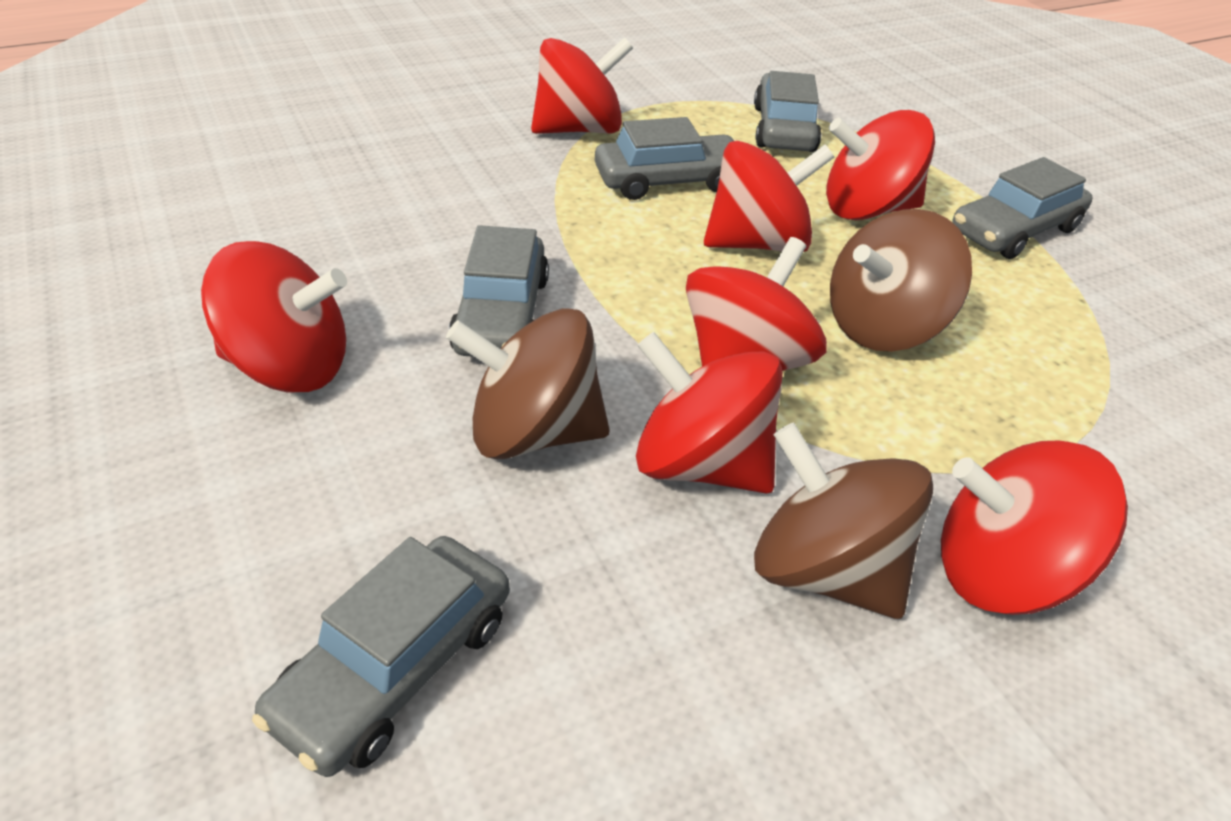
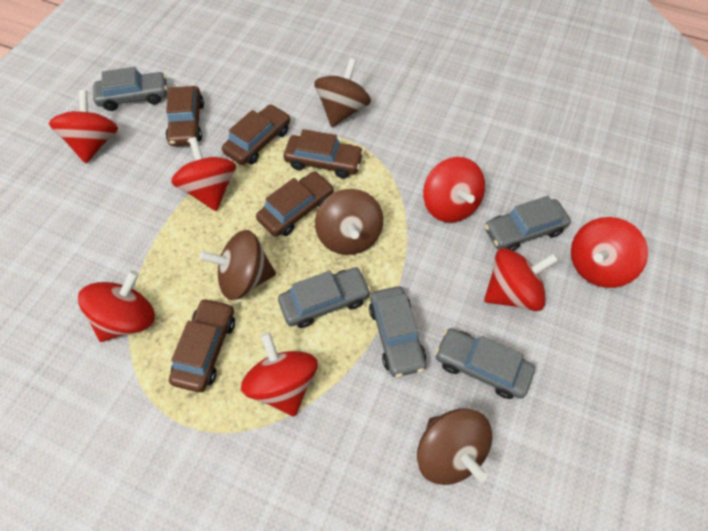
brown car: 0 -> 5
brown spinning top: 3 -> 4

